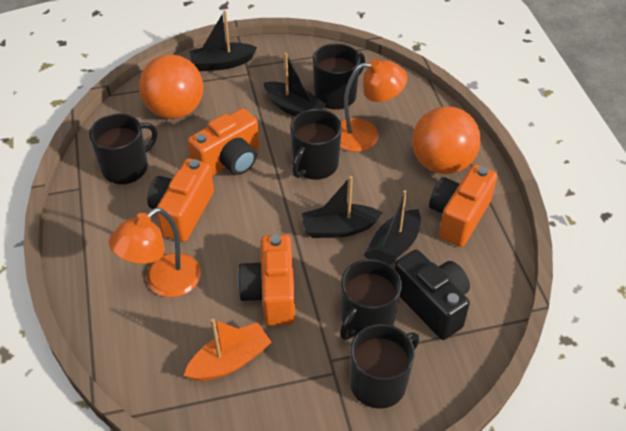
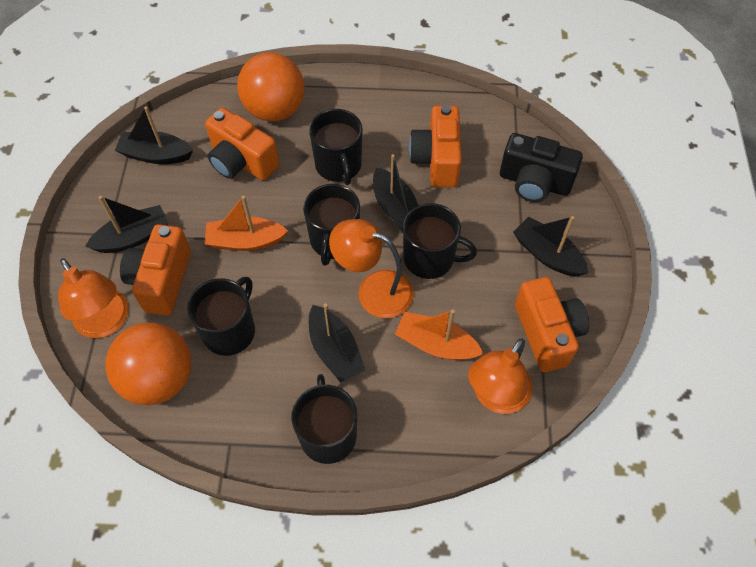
black boat: 4 -> 5
orange boat: 1 -> 2
orange lamp: 2 -> 3

